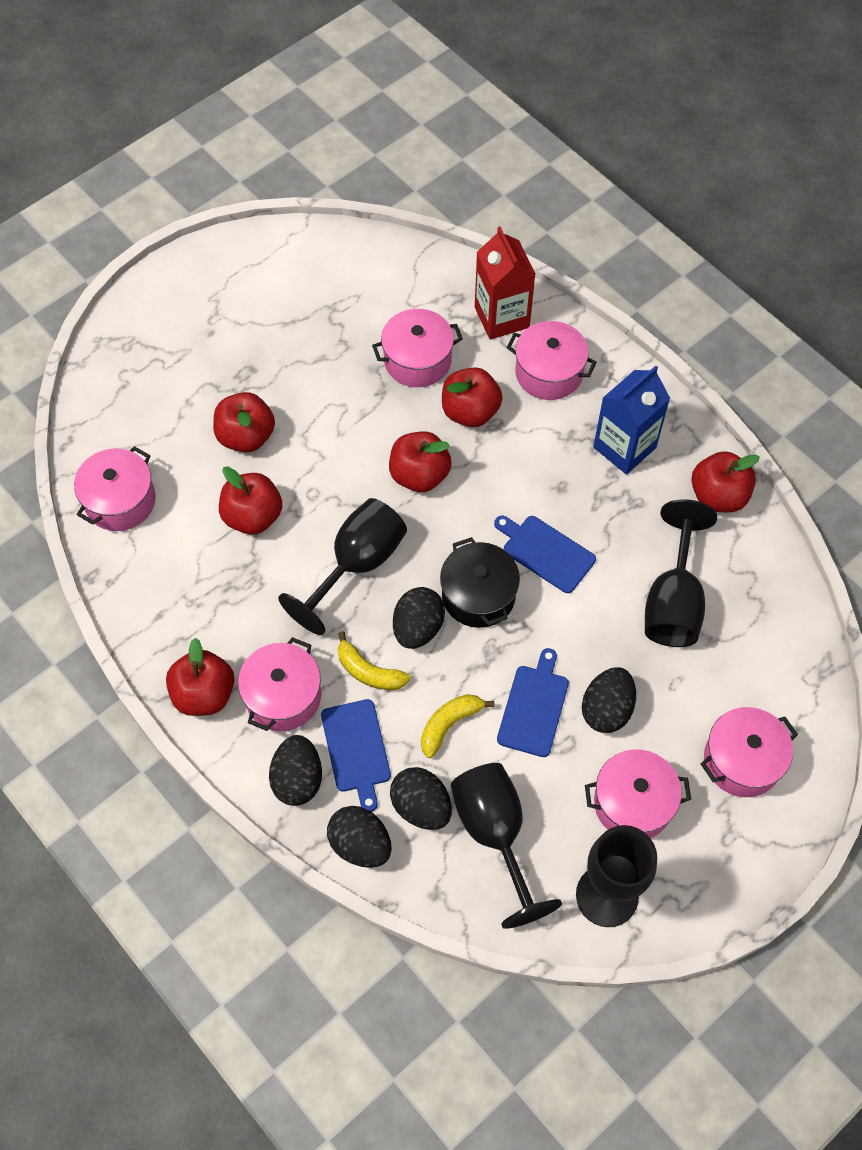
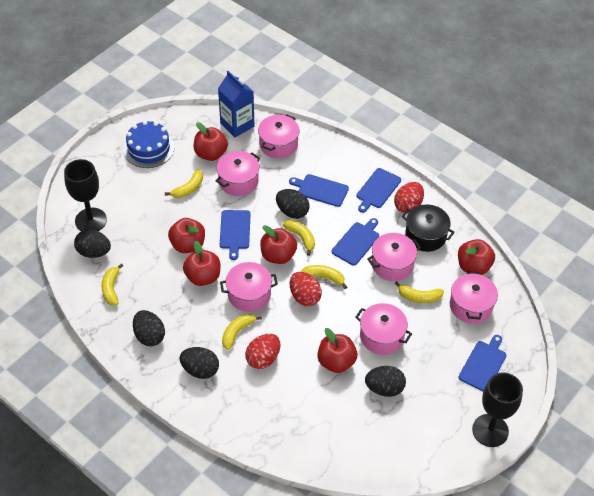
black goblet: 4 -> 2
blue cake: 0 -> 1
blue cutting board: 3 -> 5
red carton: 1 -> 0
red egg: 0 -> 3
yellow banana: 2 -> 6

